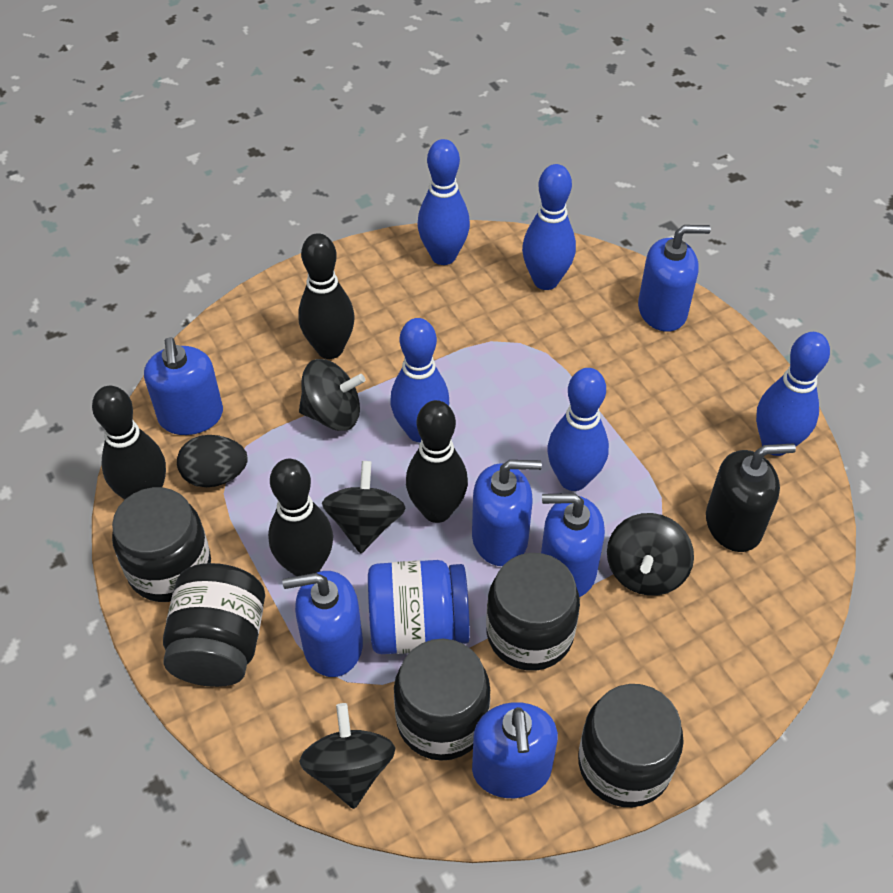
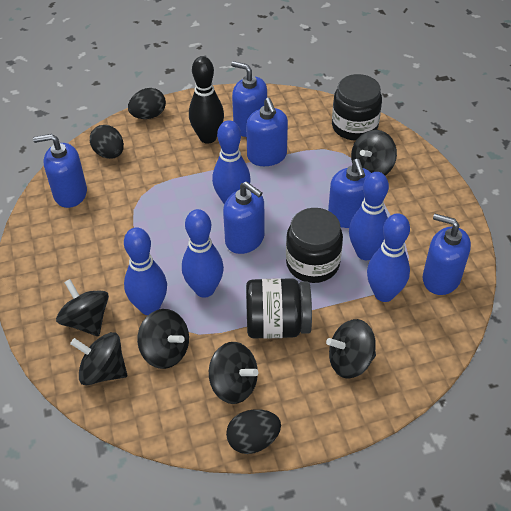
black bowling pin: 4 -> 1
black egg: 1 -> 3
black jar: 5 -> 3
black soap dispenser: 1 -> 0
black spinning top: 4 -> 6
blue jar: 1 -> 0

